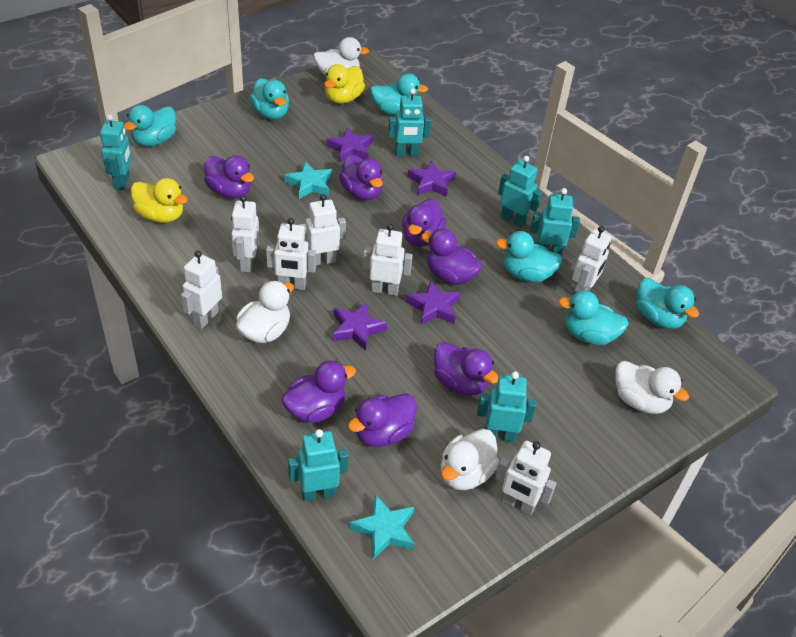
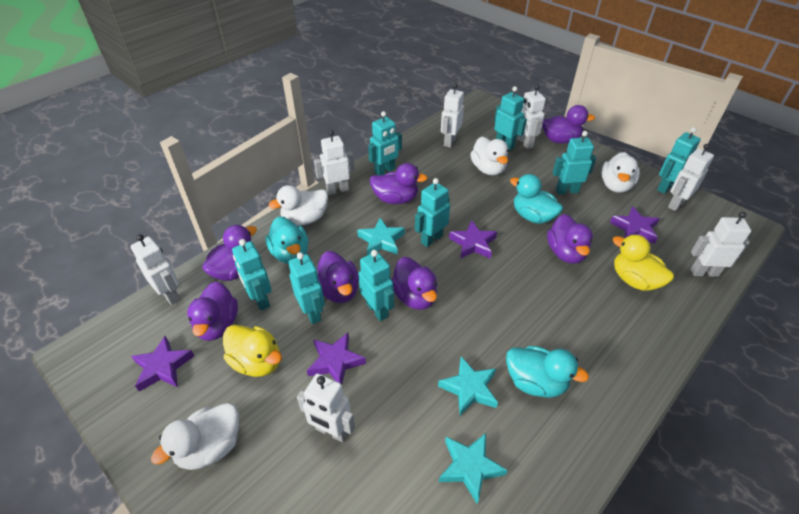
turquoise duck: 6 -> 3
turquoise robot: 6 -> 8
turquoise star: 2 -> 3

